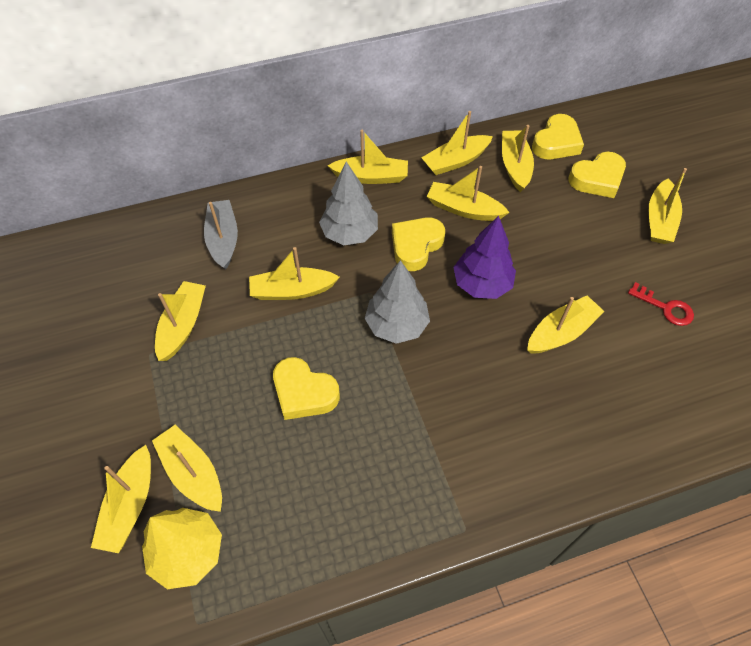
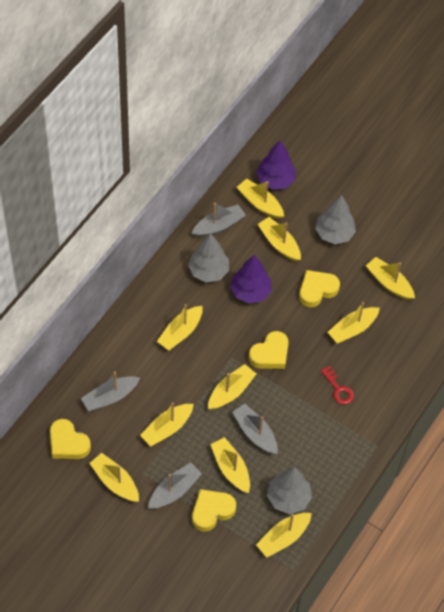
grey boat: 1 -> 4
grey tree: 2 -> 3
purple tree: 1 -> 2
yellow tree: 1 -> 0

